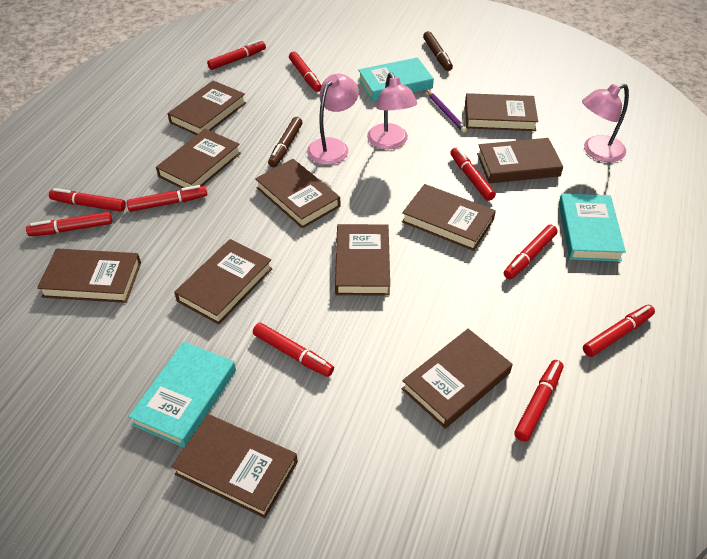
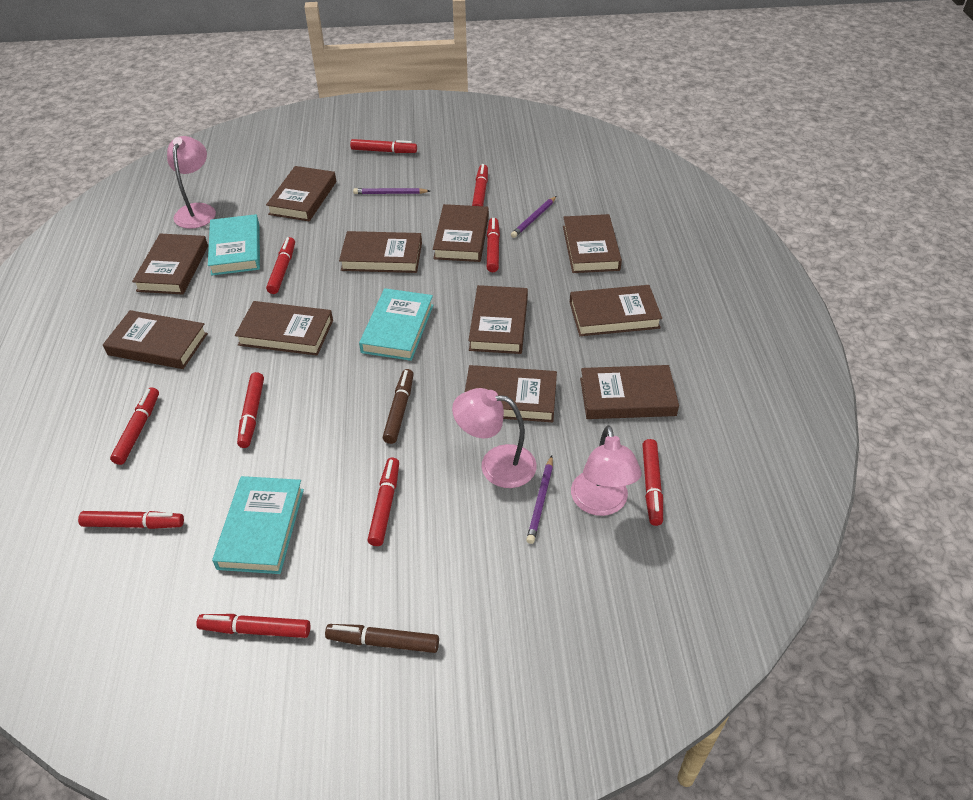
purple pencil: 1 -> 3

